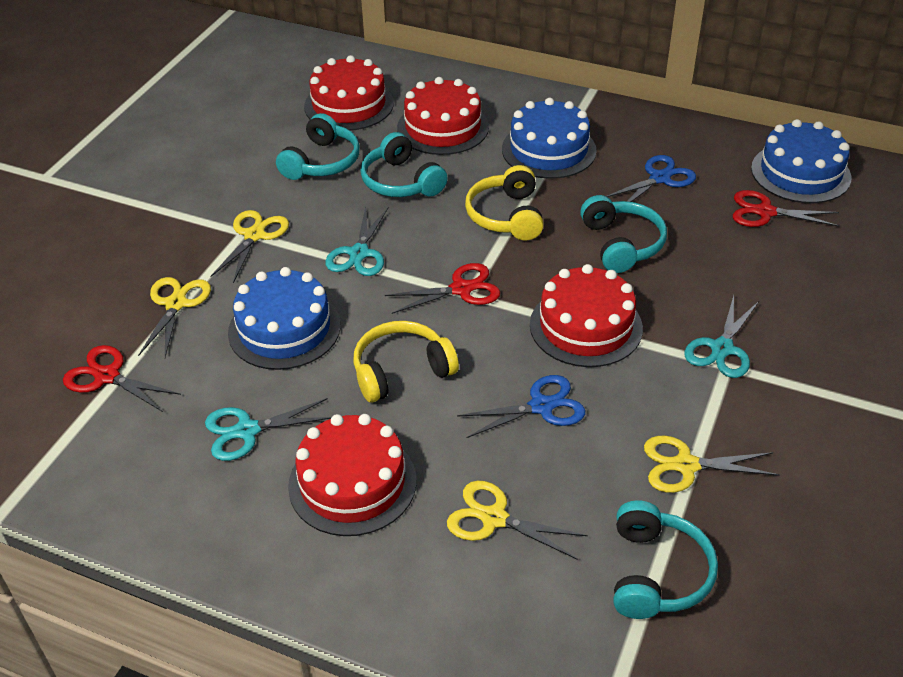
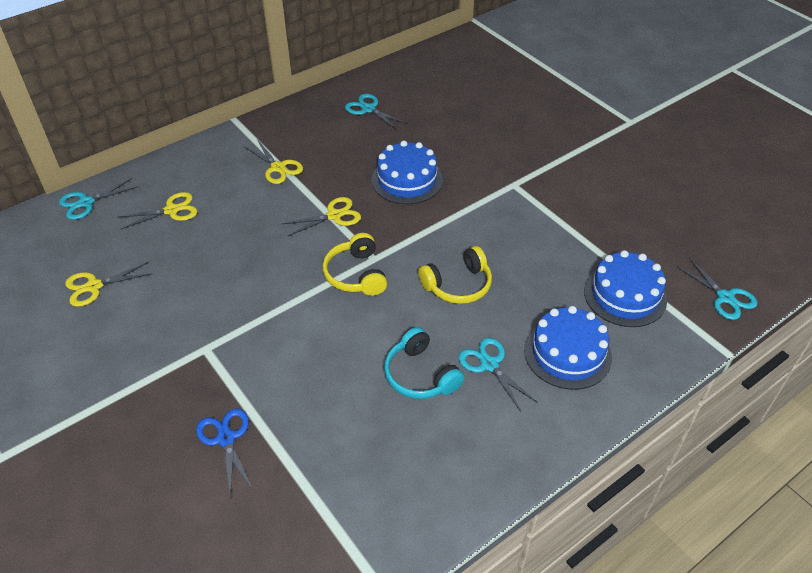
blue scissors: 2 -> 1
red cake: 4 -> 0
red scissors: 3 -> 0
turquoise headphones: 4 -> 1
turquoise scissors: 3 -> 4

